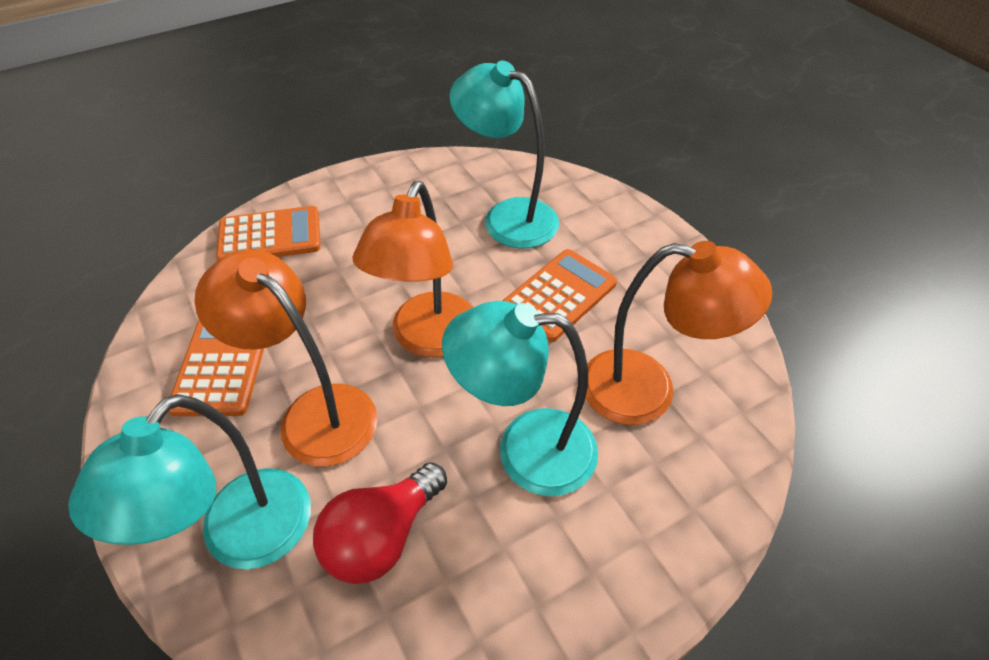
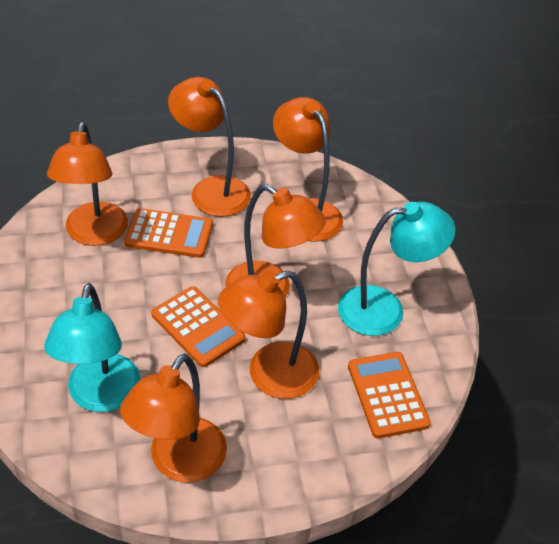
orange lamp: 3 -> 6
red light bulb: 1 -> 0
turquoise lamp: 3 -> 2

